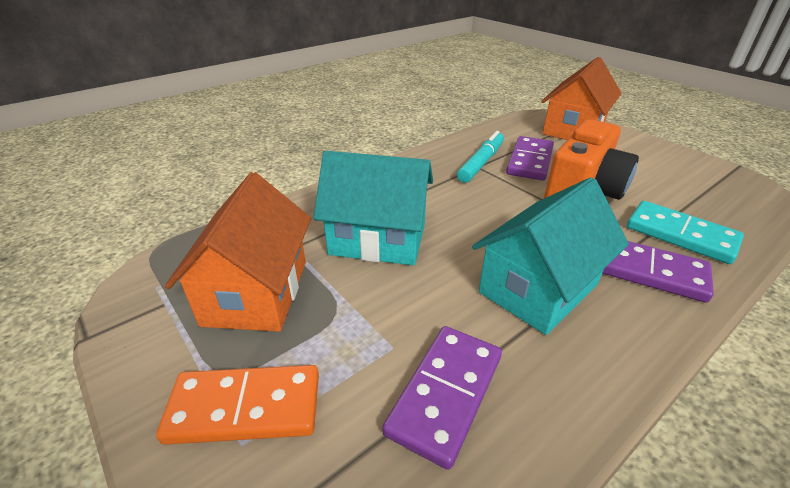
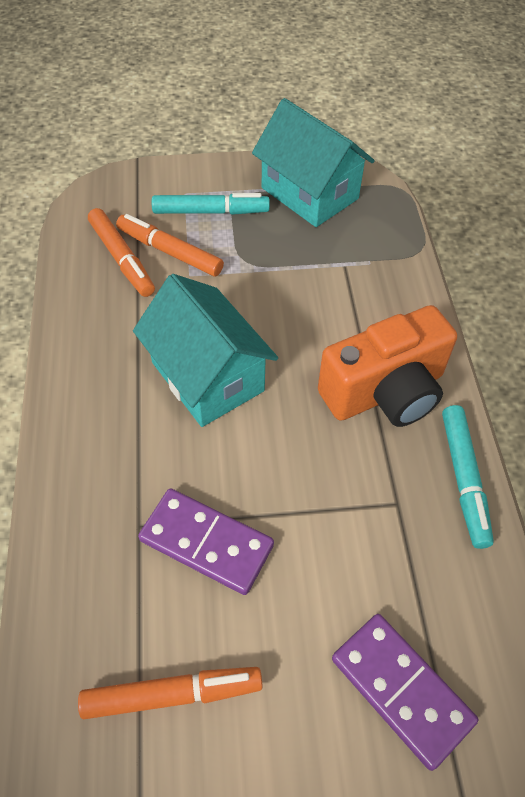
orange domino: 1 -> 0
orange house: 2 -> 0
orange marker: 0 -> 3
purple domino: 3 -> 2
turquoise domino: 1 -> 0
turquoise marker: 1 -> 2

